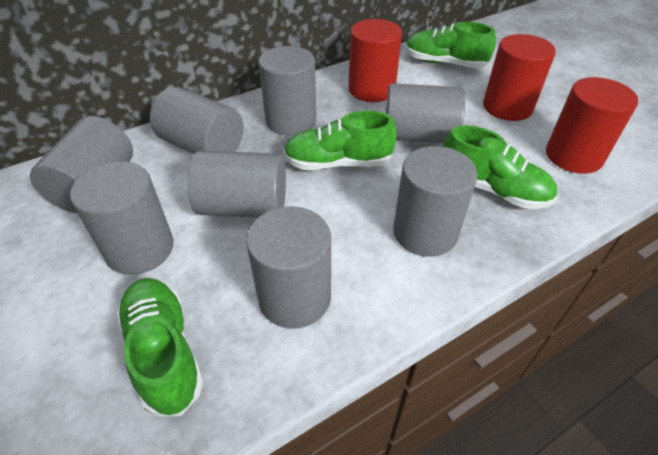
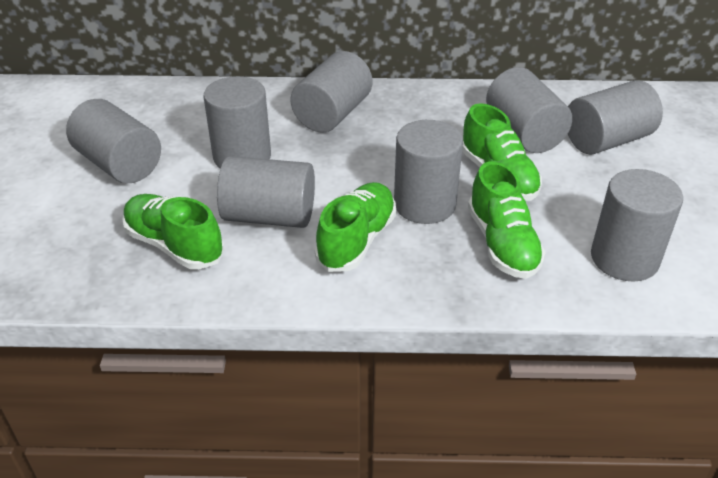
red cylinder: 3 -> 0

